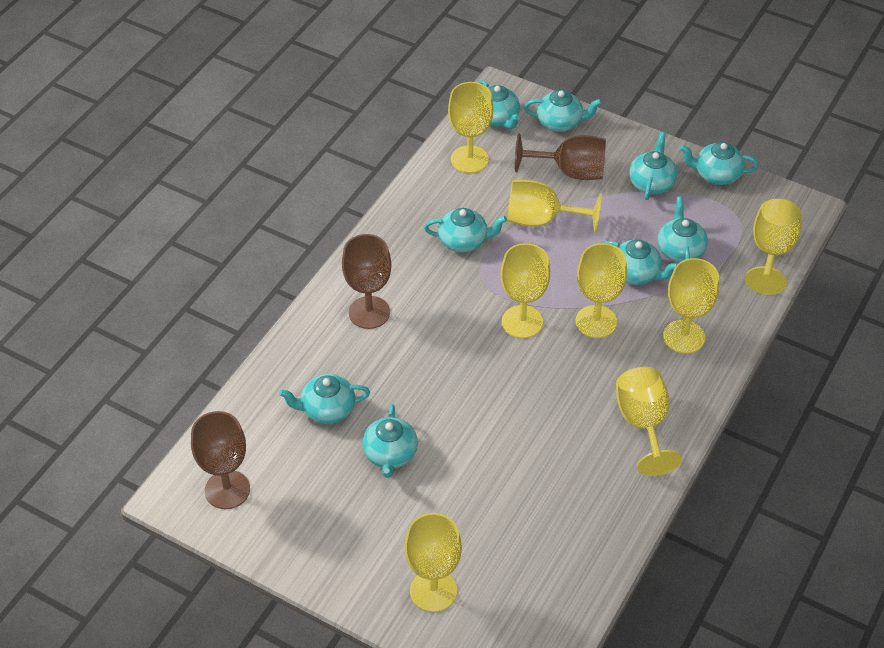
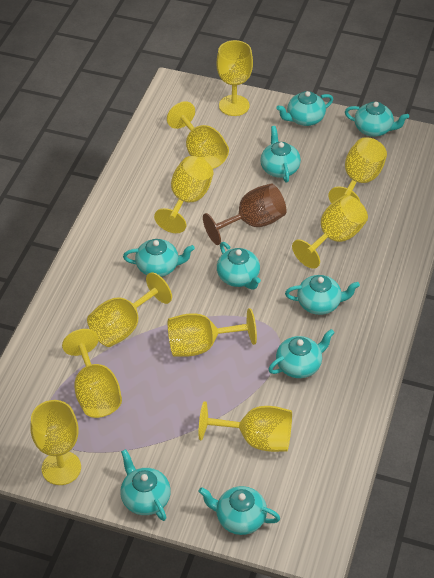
brown goblet: 3 -> 1
yellow goblet: 8 -> 10

